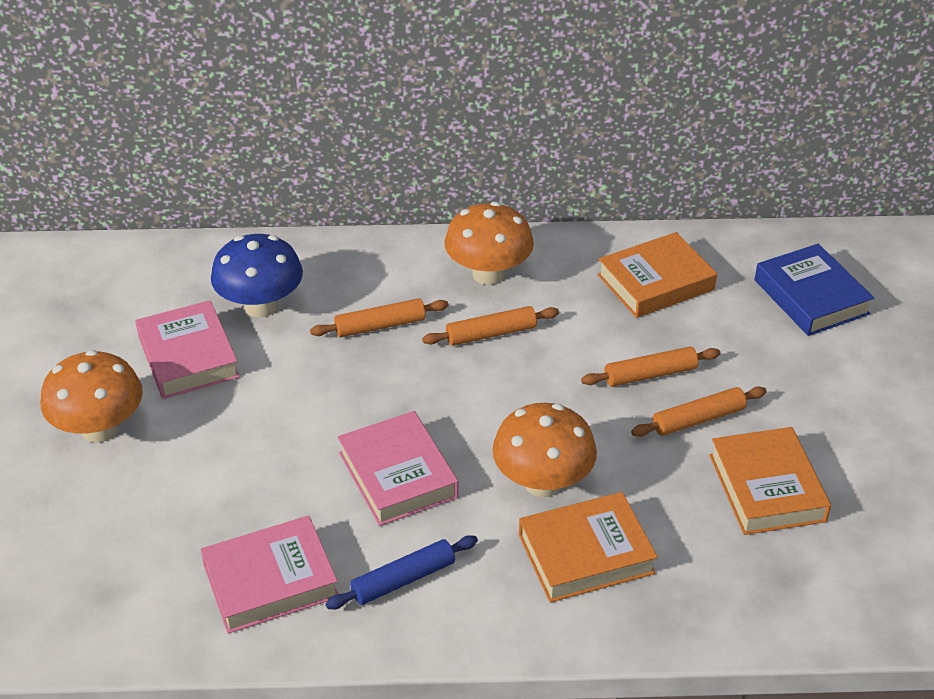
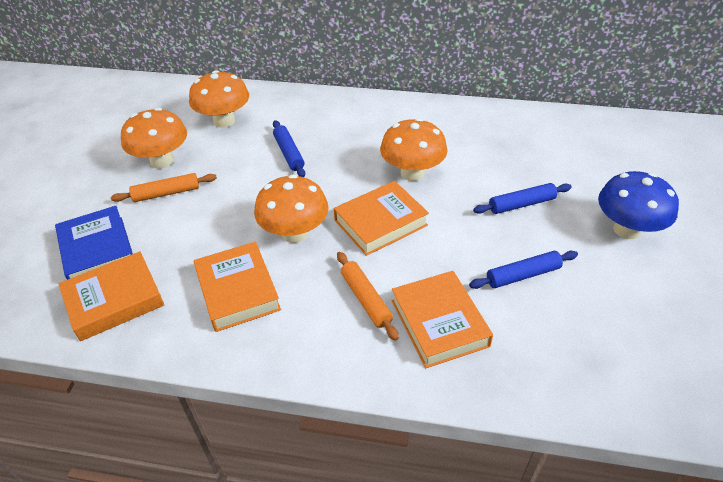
blue rolling pin: 1 -> 3
orange book: 3 -> 4
orange mushroom: 3 -> 4
orange rolling pin: 4 -> 2
pink book: 3 -> 0

